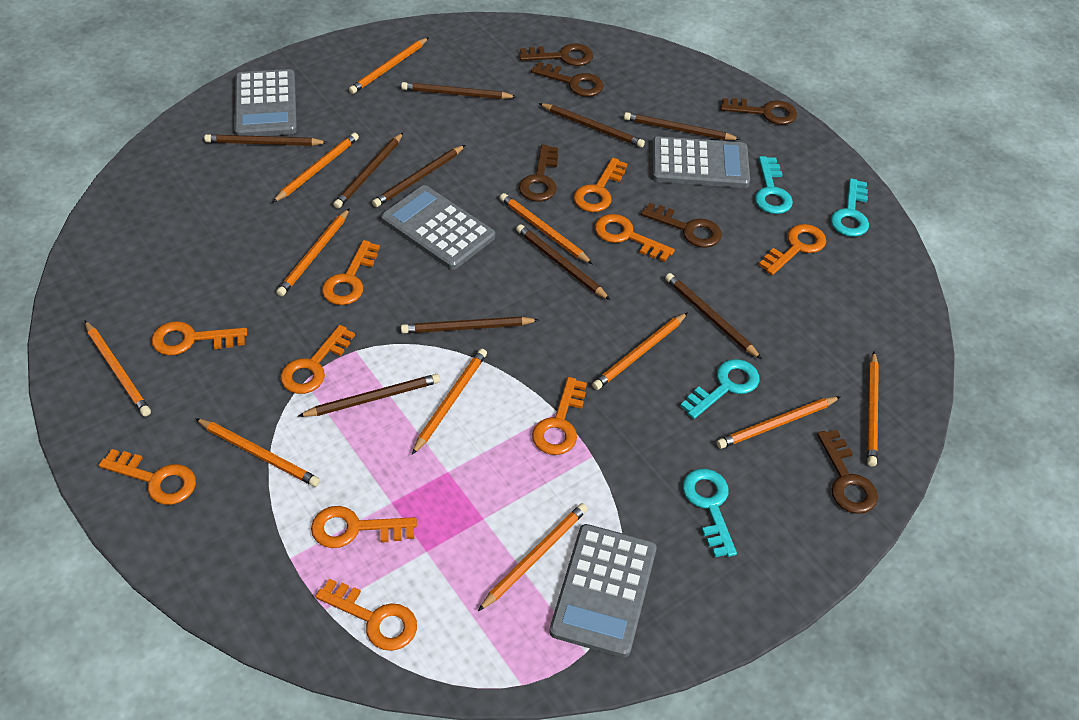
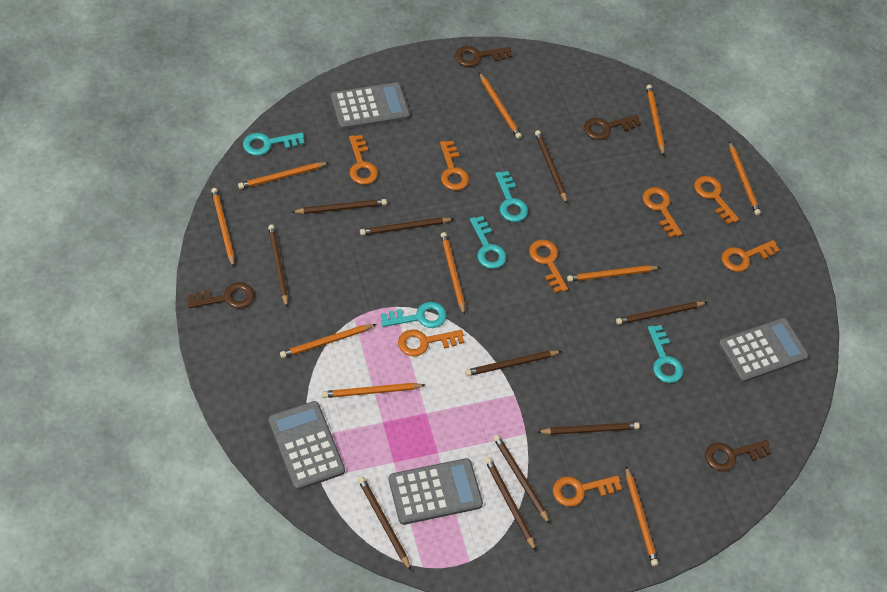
brown key: 6 -> 4
orange key: 10 -> 8
orange pencil: 11 -> 10
turquoise key: 4 -> 5

